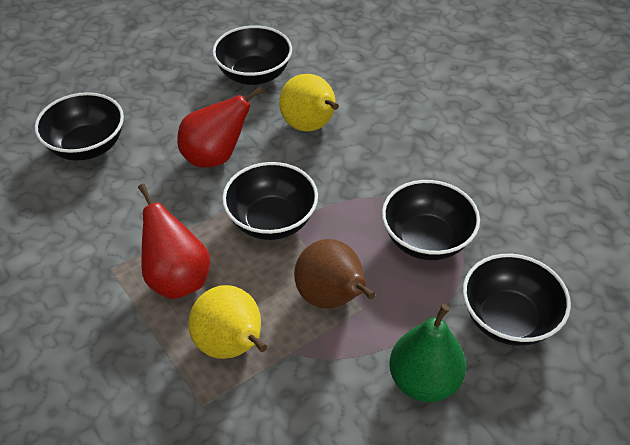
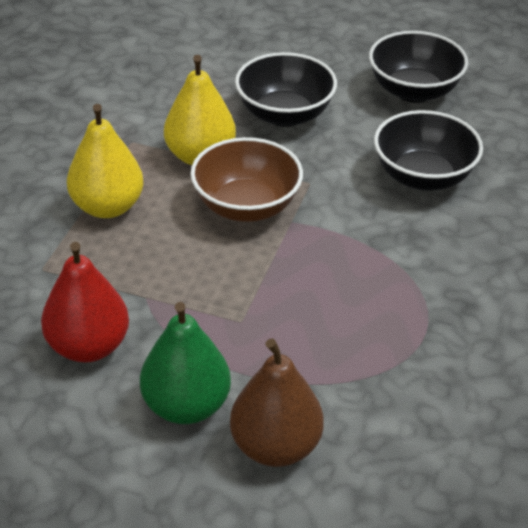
black bowl: 5 -> 3
brown bowl: 0 -> 1
red pear: 2 -> 1

